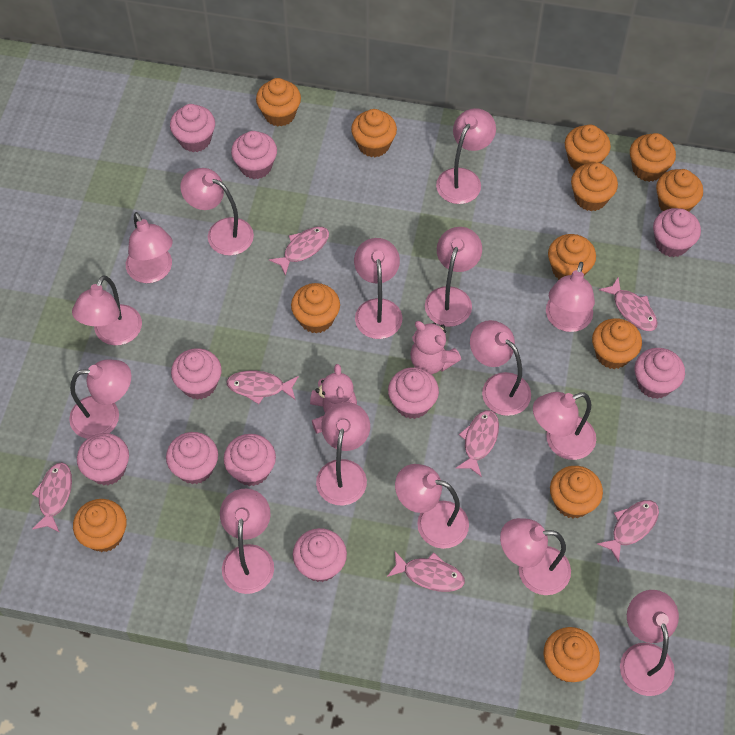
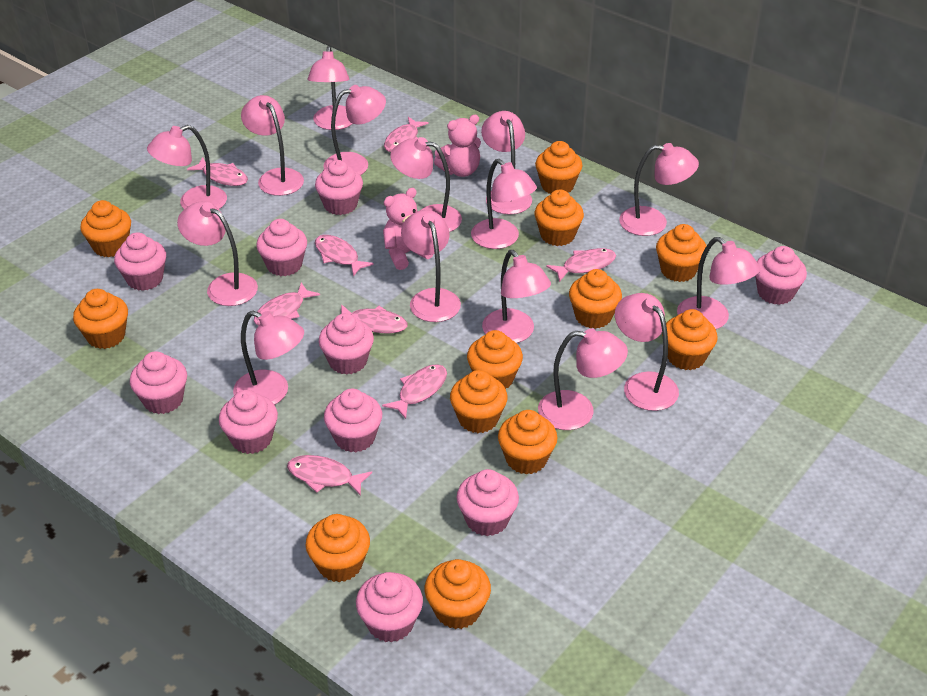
pink fish: 7 -> 8

